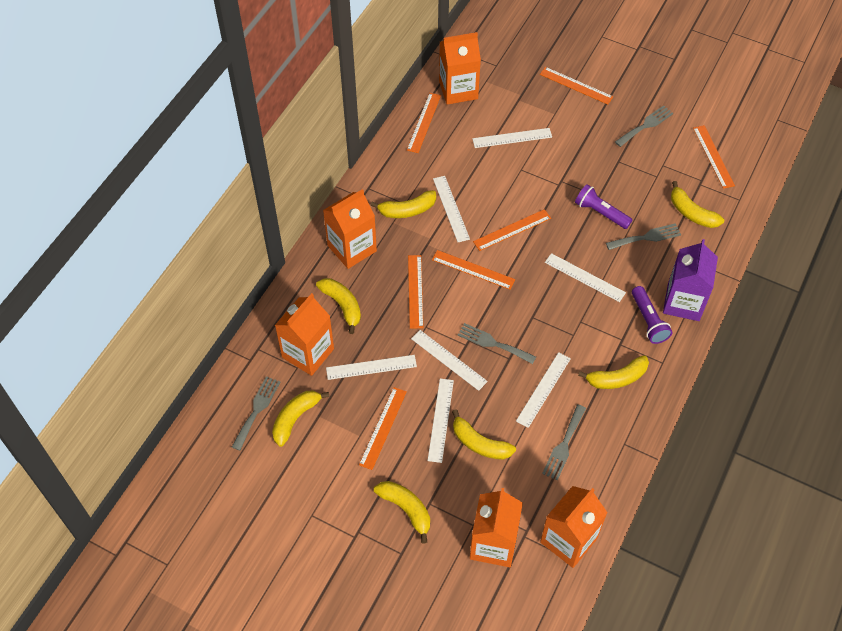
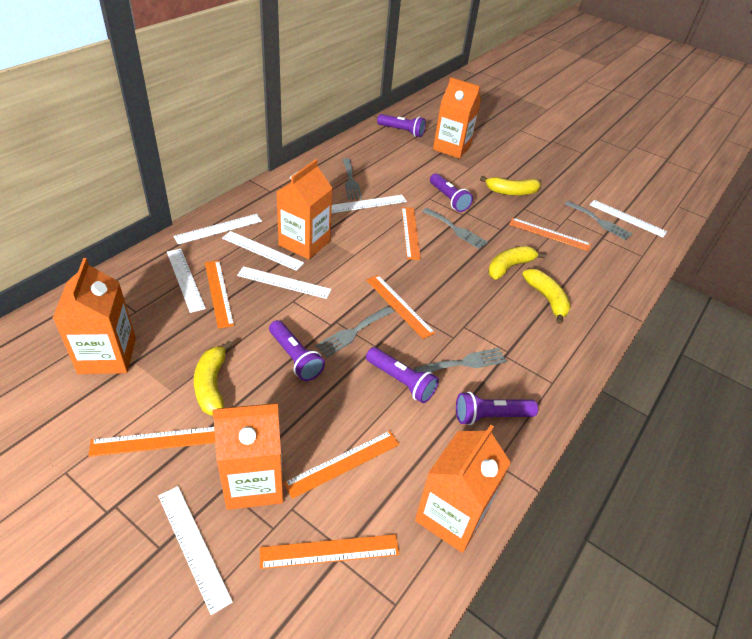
purple carton: 1 -> 0
purple flashlight: 2 -> 5
yellow banana: 7 -> 4

